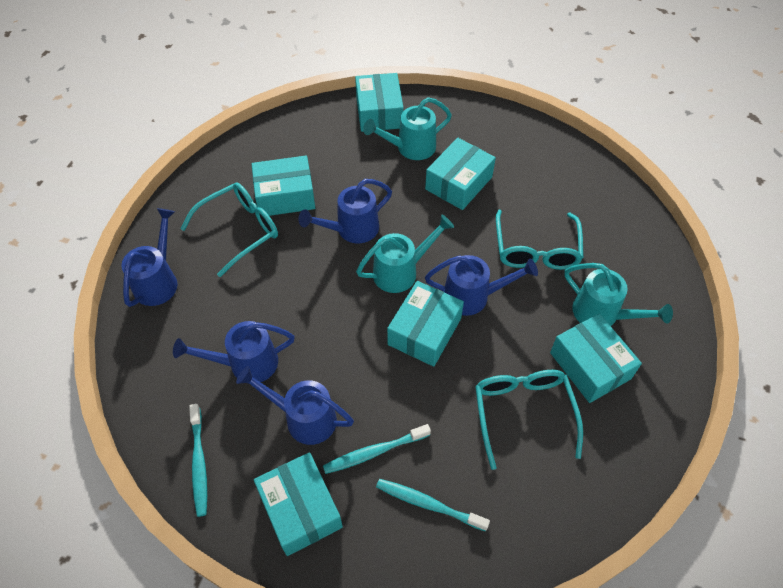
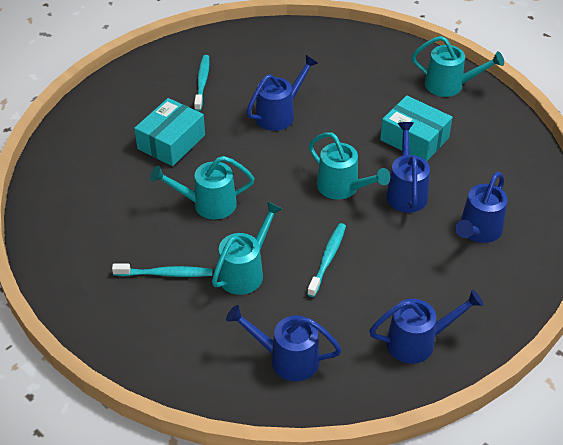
turquoise box: 6 -> 2
turquoise glasses: 3 -> 0
turquoise watering can: 3 -> 4

